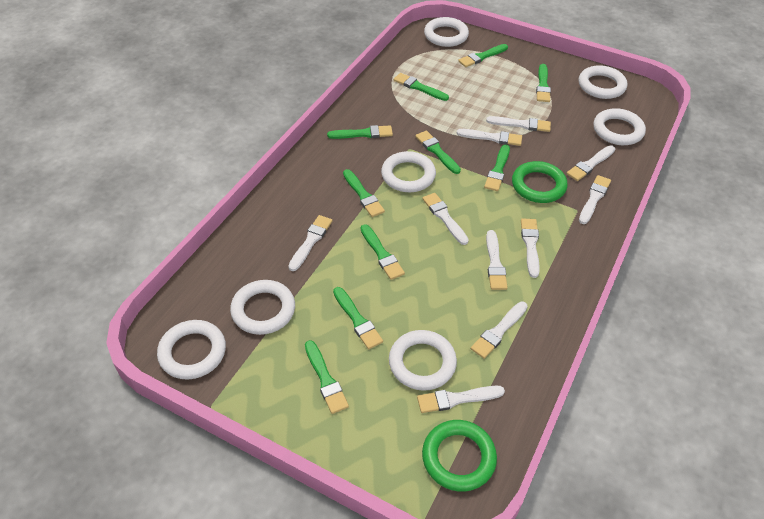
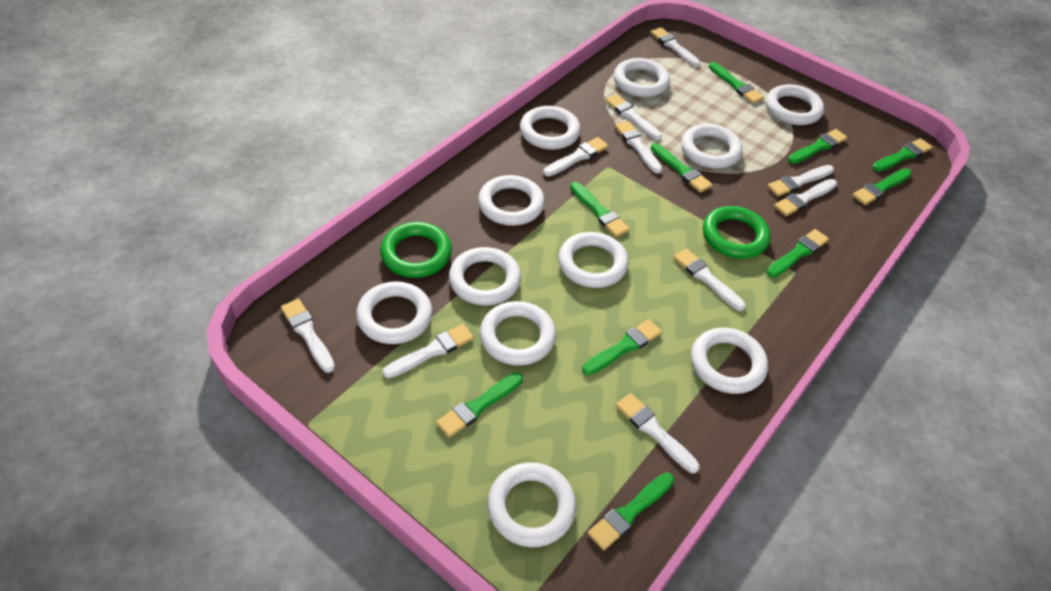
white ring: 7 -> 11

